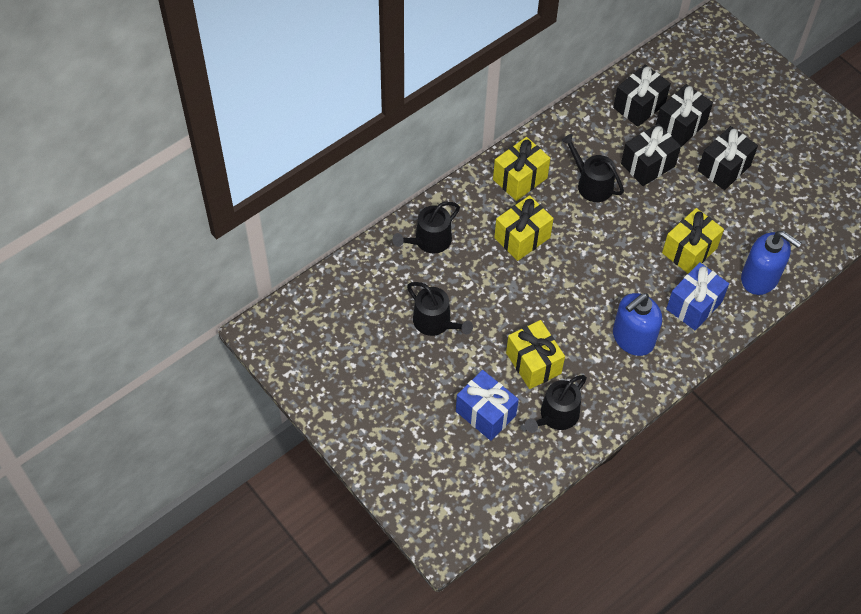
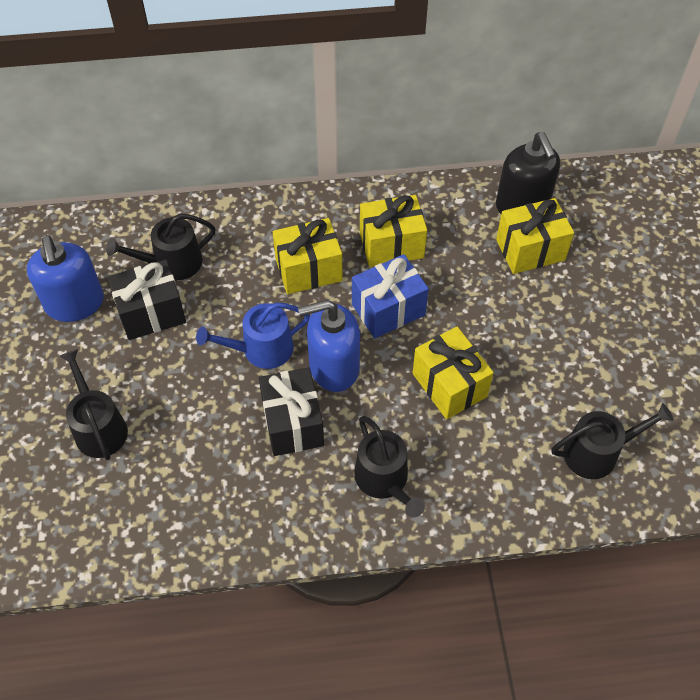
black gift: 4 -> 2
black soap dispenser: 0 -> 1
blue gift: 2 -> 1
blue watering can: 0 -> 1

